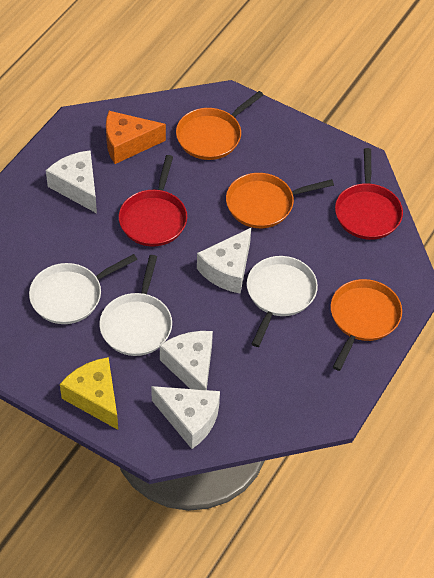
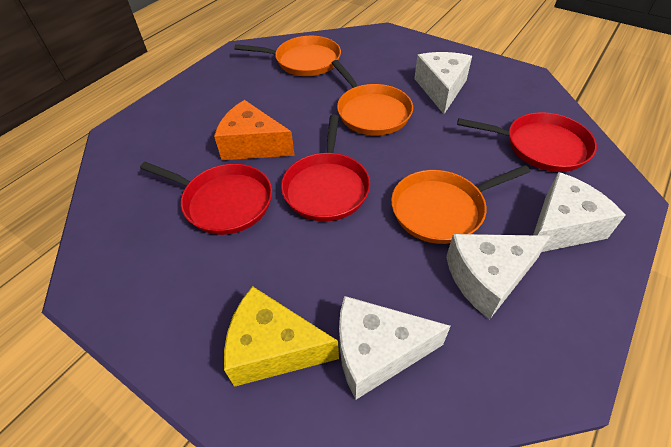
red pan: 2 -> 3
white pan: 3 -> 0

